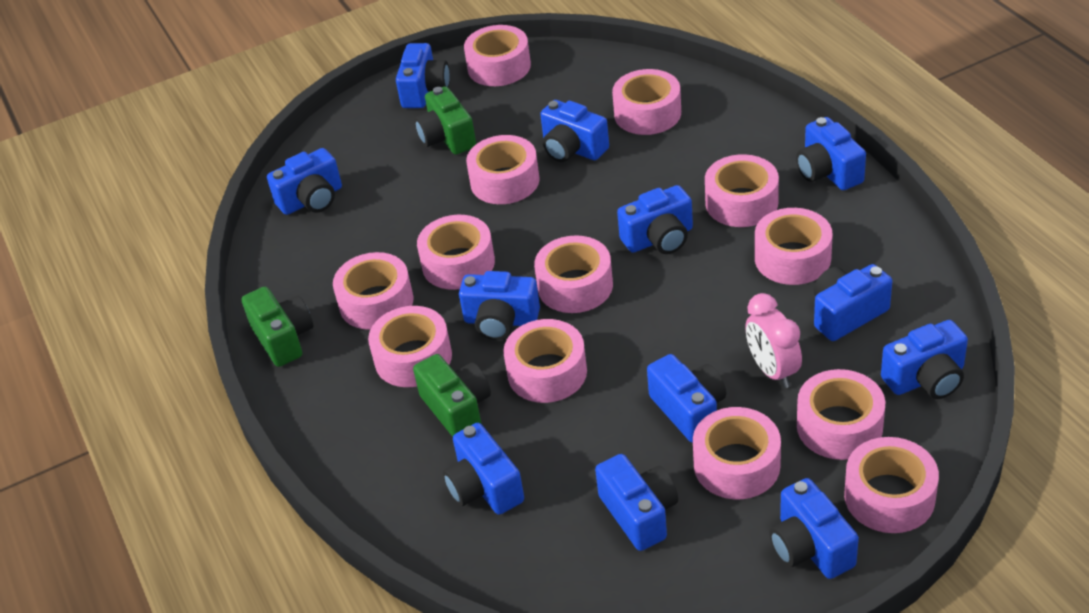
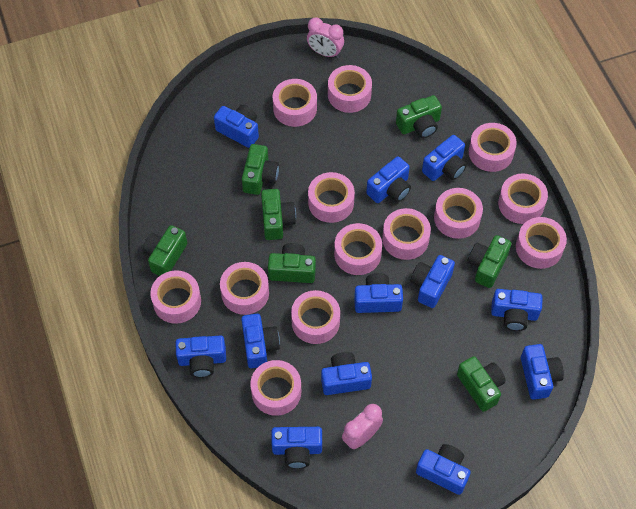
green camera: 3 -> 7
pink clock: 1 -> 2

